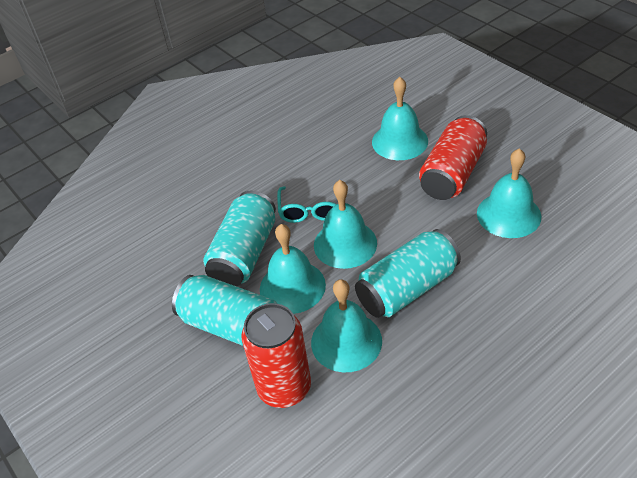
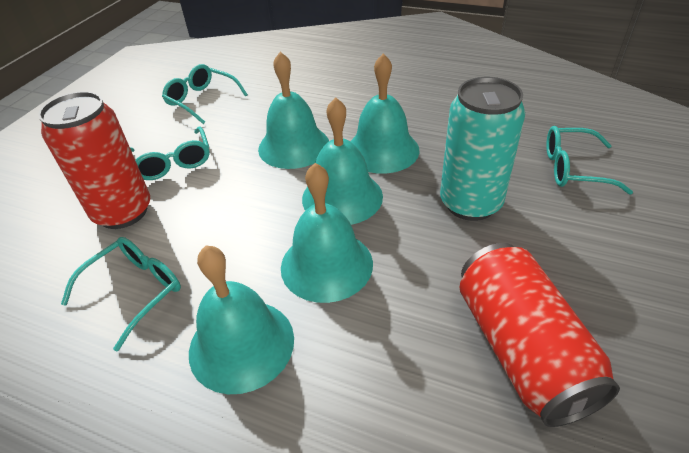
turquoise can: 3 -> 1
turquoise glasses: 1 -> 4

